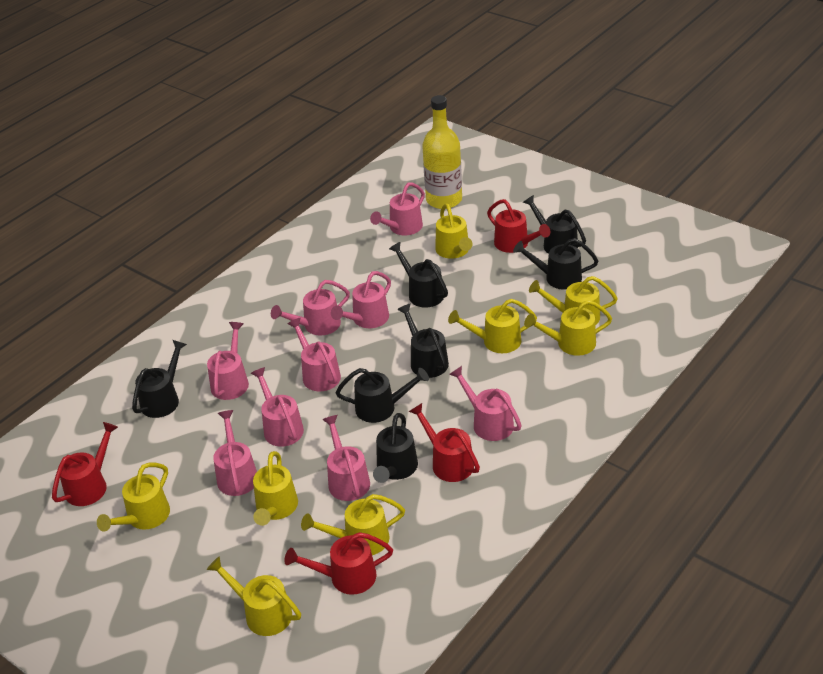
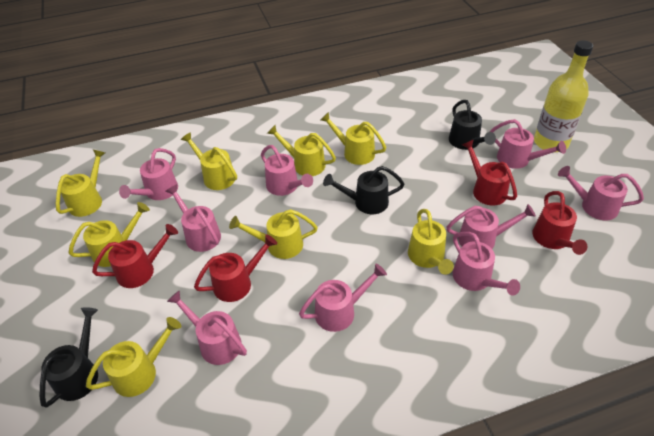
black watering can: 7 -> 3

